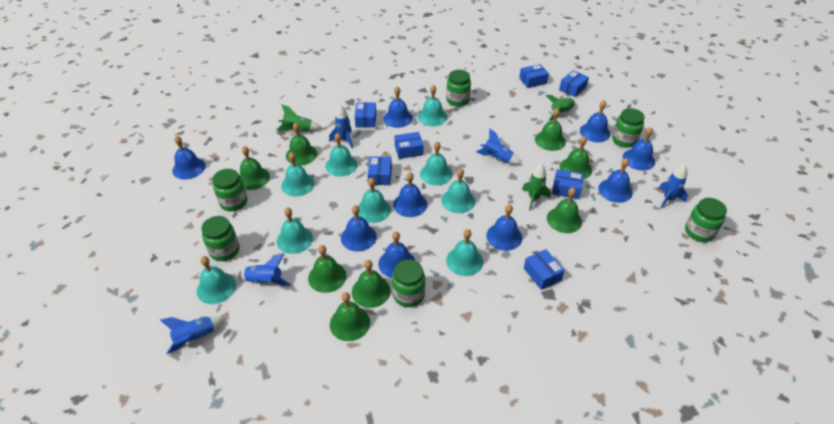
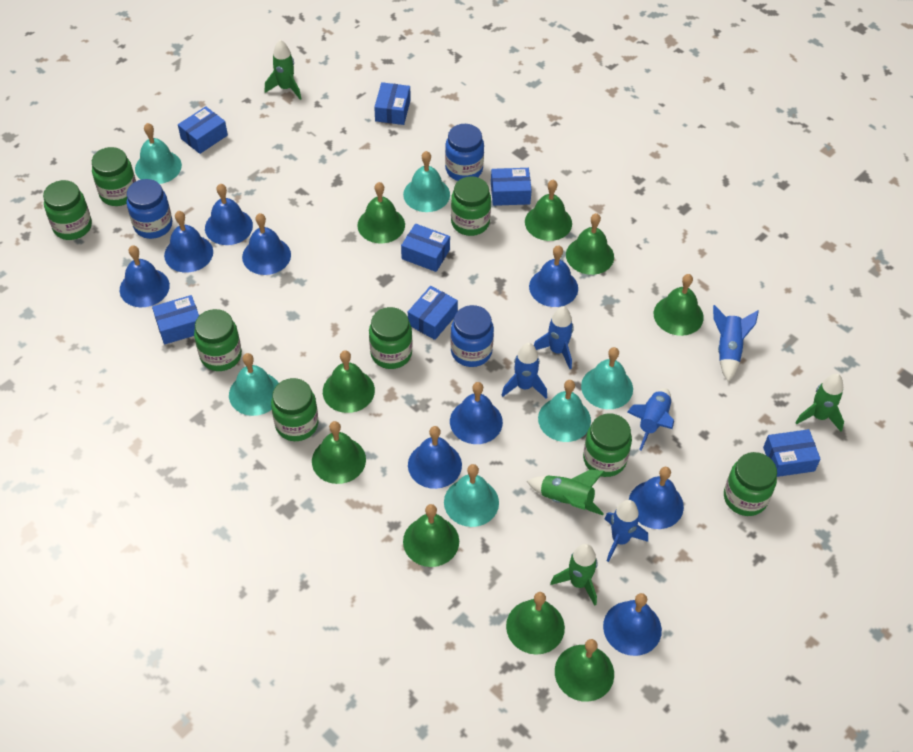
blue jar: 0 -> 3
green bell: 8 -> 9
green jar: 6 -> 8
green rocket: 3 -> 4
turquoise bell: 9 -> 6

